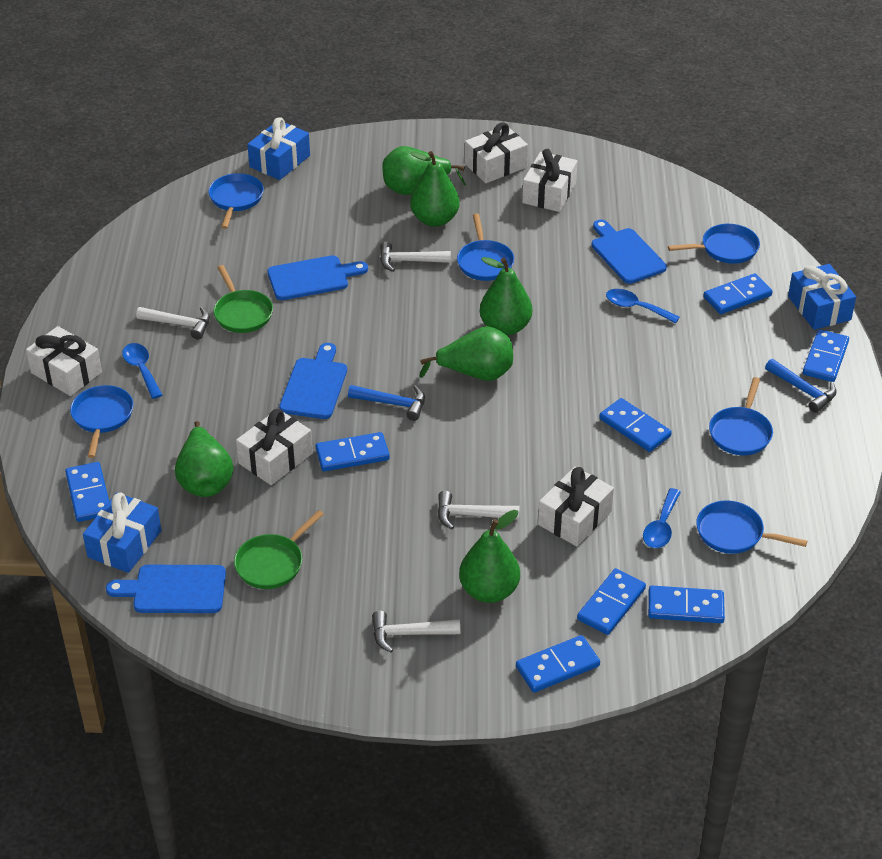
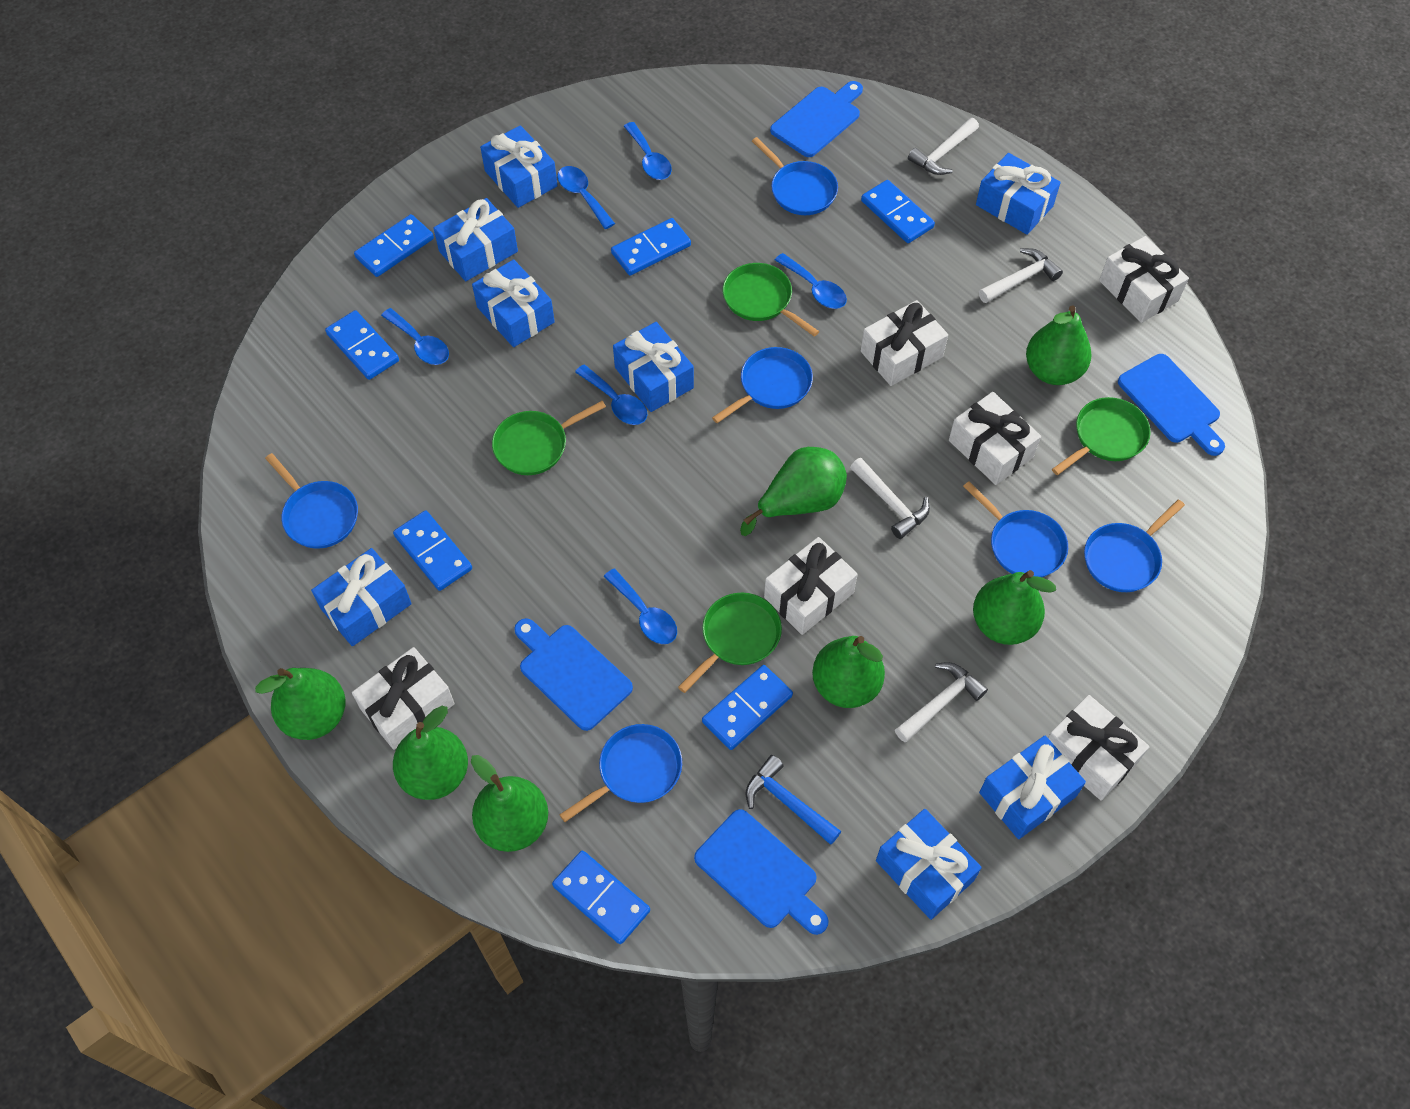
blue domino: 8 -> 7
blue gift: 3 -> 8
blue hammer: 2 -> 1
blue spoon: 3 -> 6
green pan: 2 -> 4
green pear: 6 -> 7
white gift: 5 -> 6

